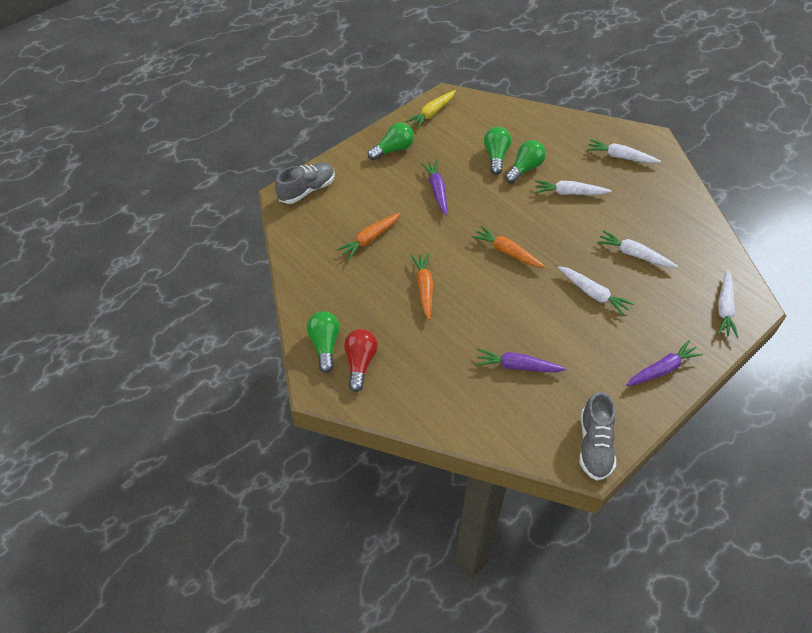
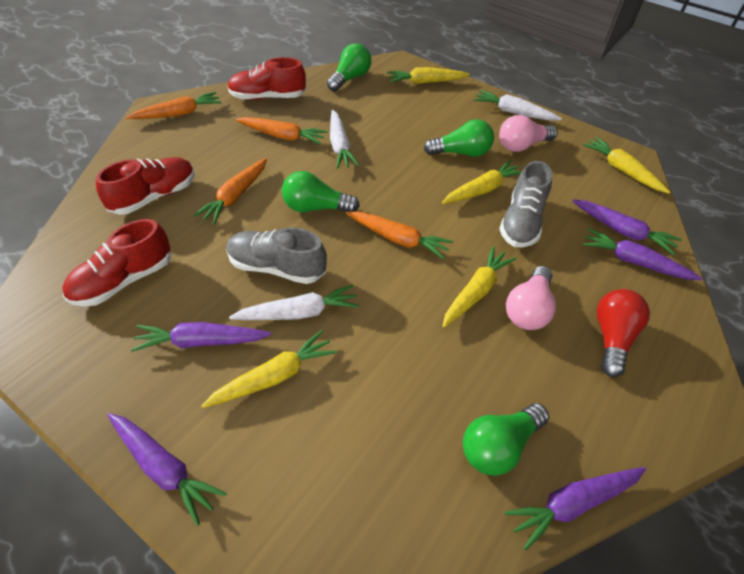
orange carrot: 3 -> 4
pink light bulb: 0 -> 2
purple carrot: 3 -> 5
red shoe: 0 -> 3
white carrot: 5 -> 3
yellow carrot: 1 -> 5

